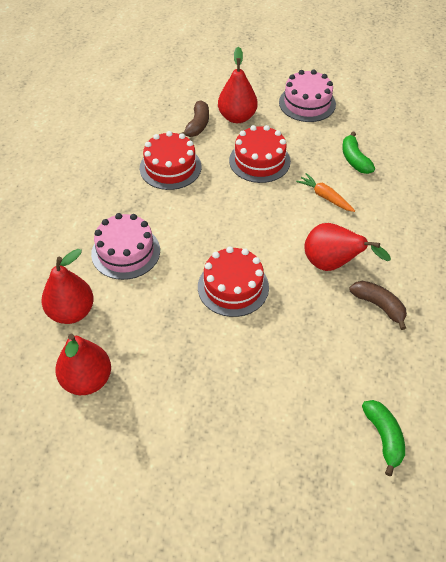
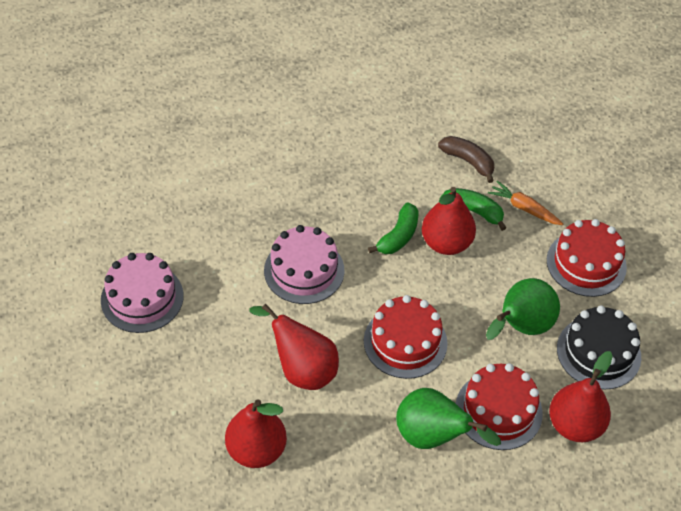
black cake: 0 -> 1
brown banana: 2 -> 1
green pear: 0 -> 2

